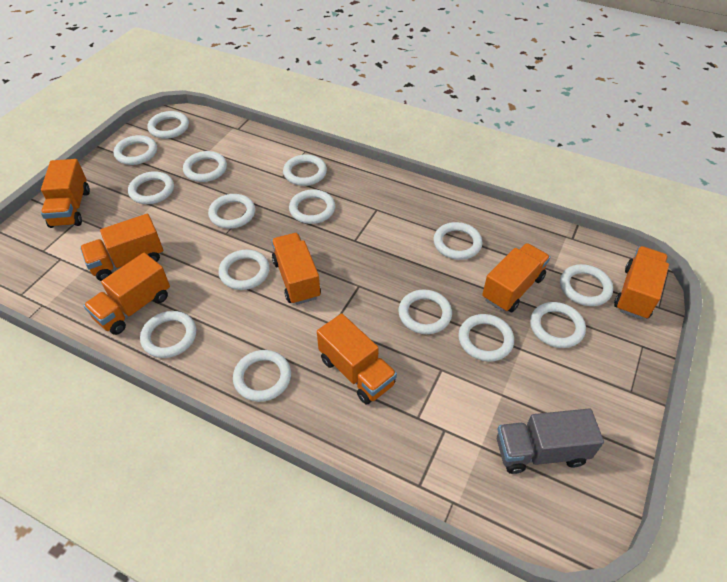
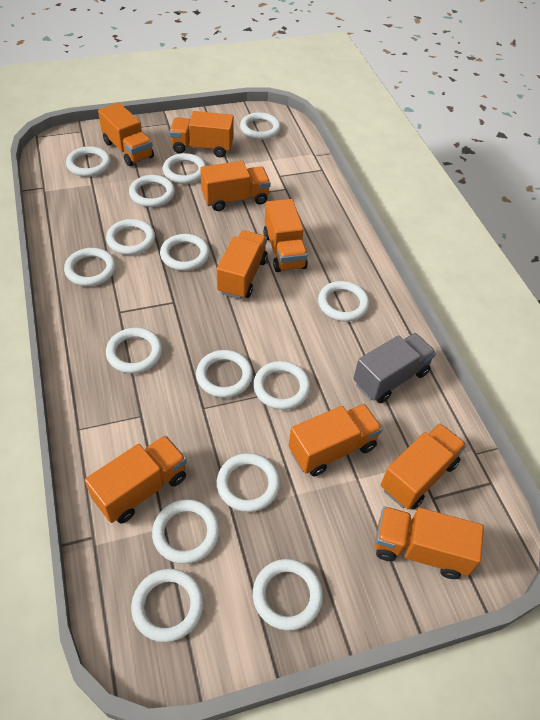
orange truck: 7 -> 9

